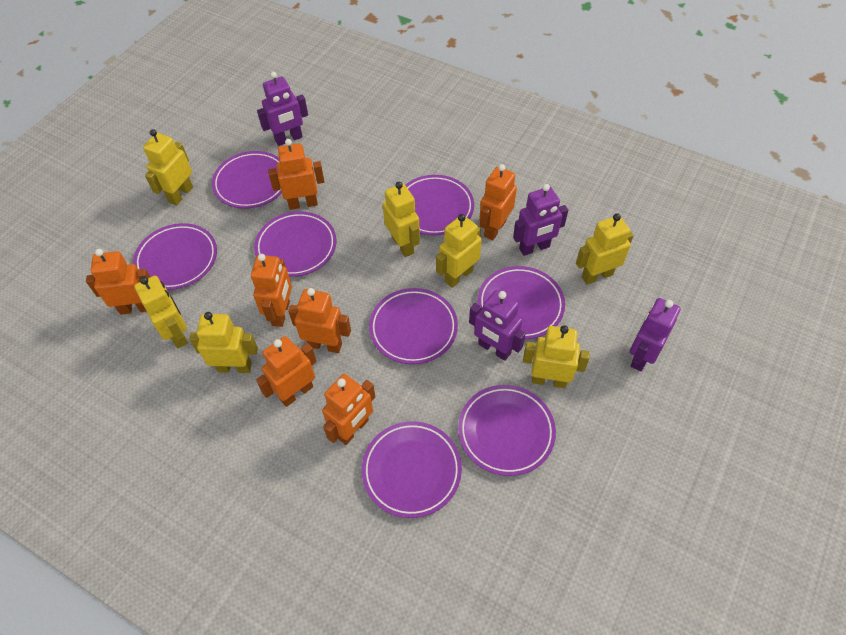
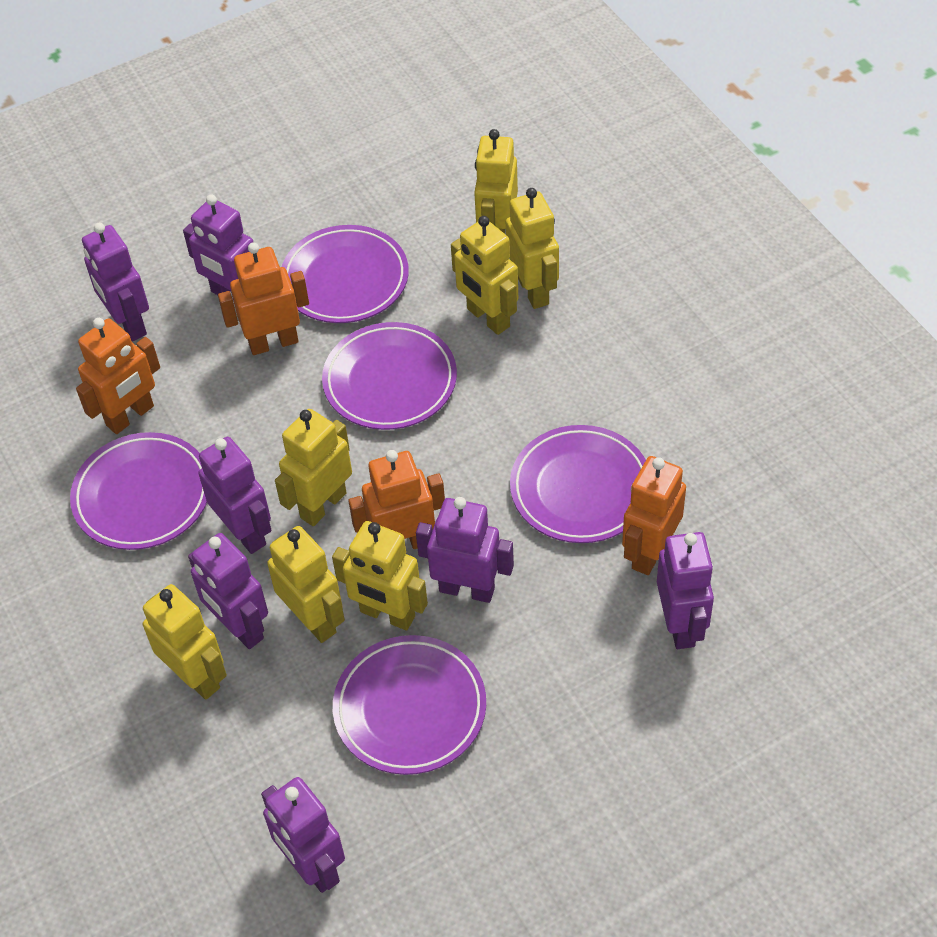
orange robot: 7 -> 4
purple plate: 8 -> 5
purple robot: 4 -> 7

